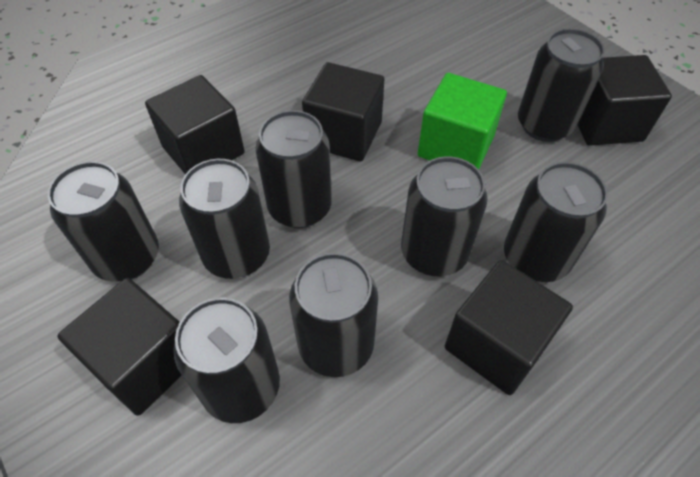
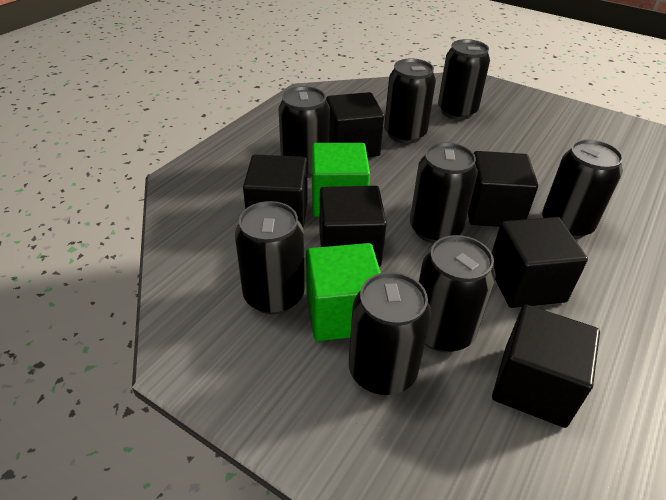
black cube: 5 -> 6
green cube: 1 -> 2

